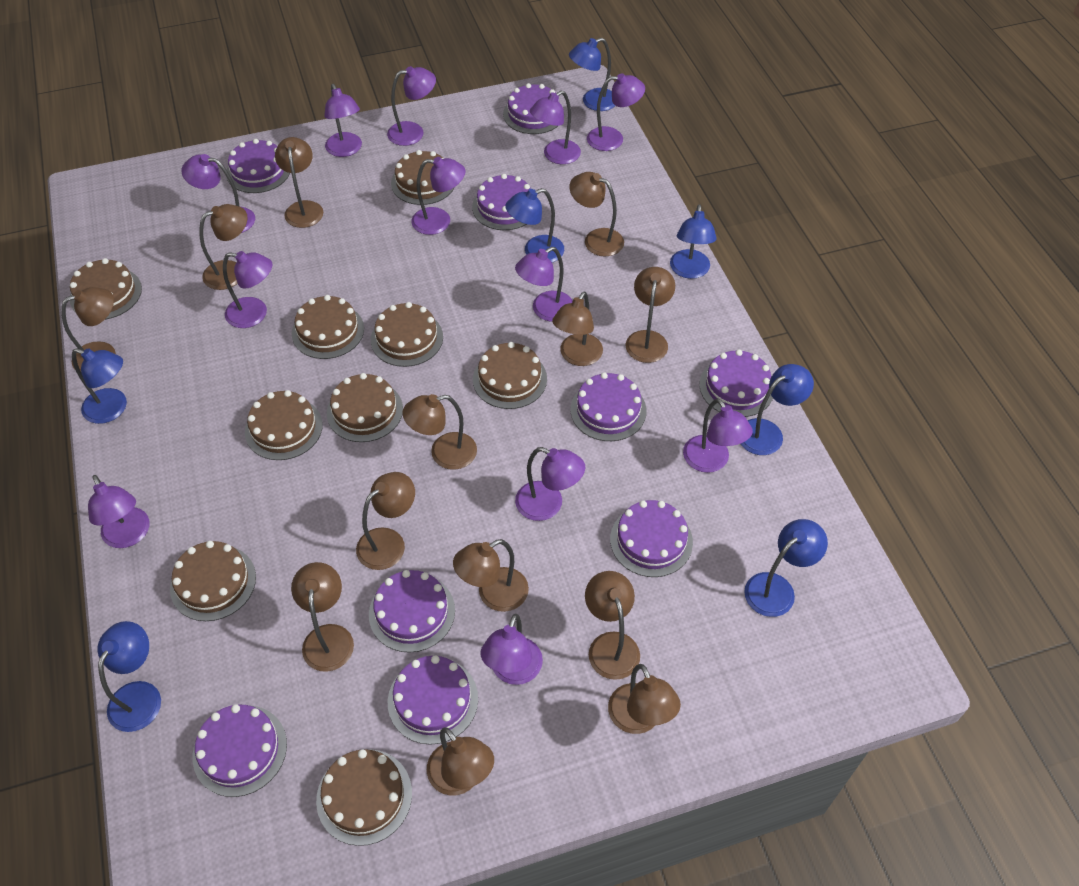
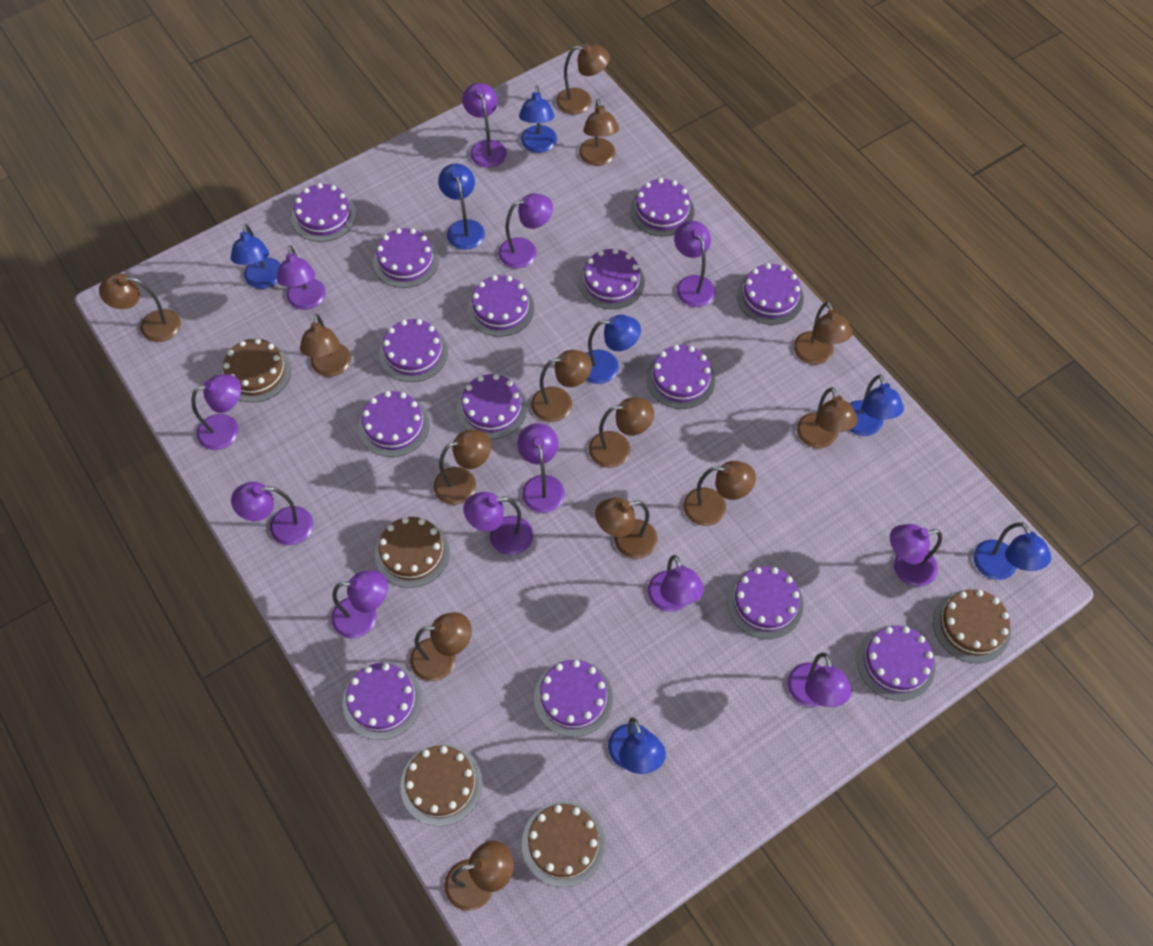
brown cake: 9 -> 5
purple cake: 9 -> 14

